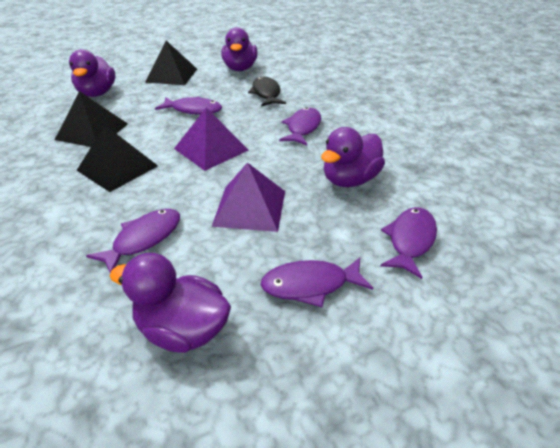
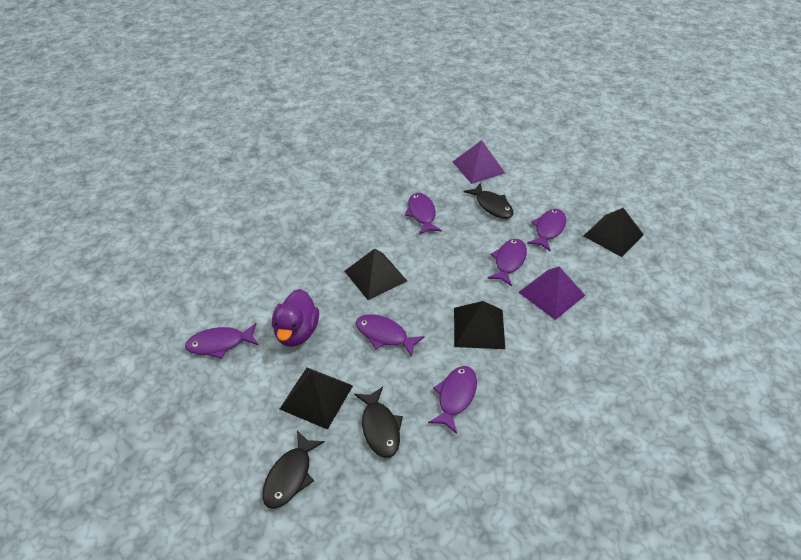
black fish: 1 -> 3
black pyramid: 3 -> 4
purple duck: 4 -> 1
purple fish: 5 -> 6

